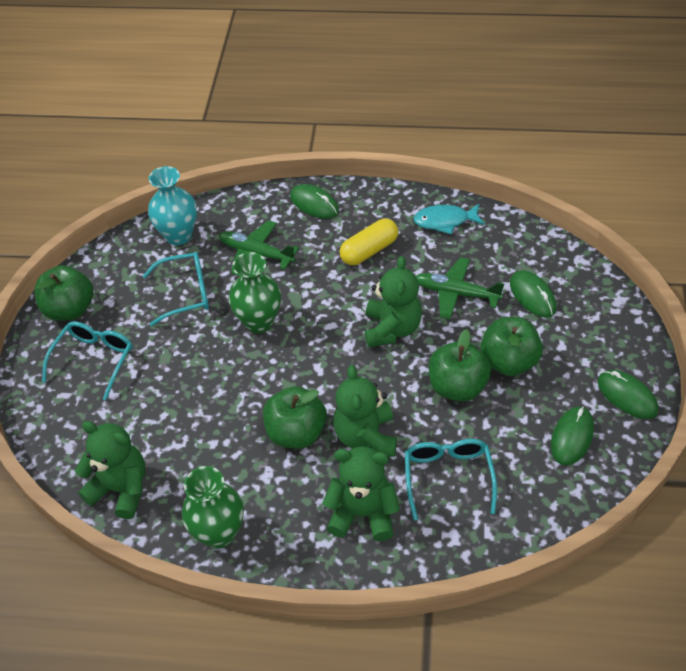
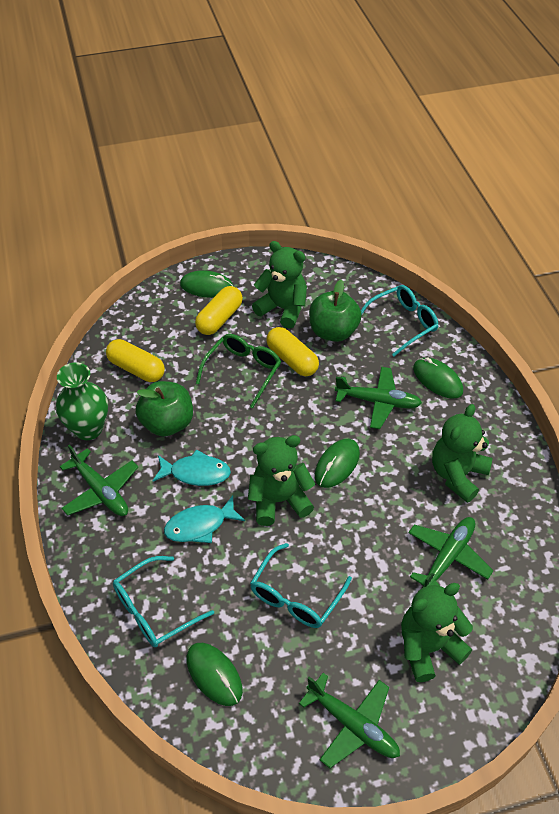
green apple: 4 -> 2
green glasses: 0 -> 1
green plane: 2 -> 4
green vase: 2 -> 1
turquoise fish: 1 -> 2
turquoise vase: 1 -> 0
yellow capsule: 1 -> 3

